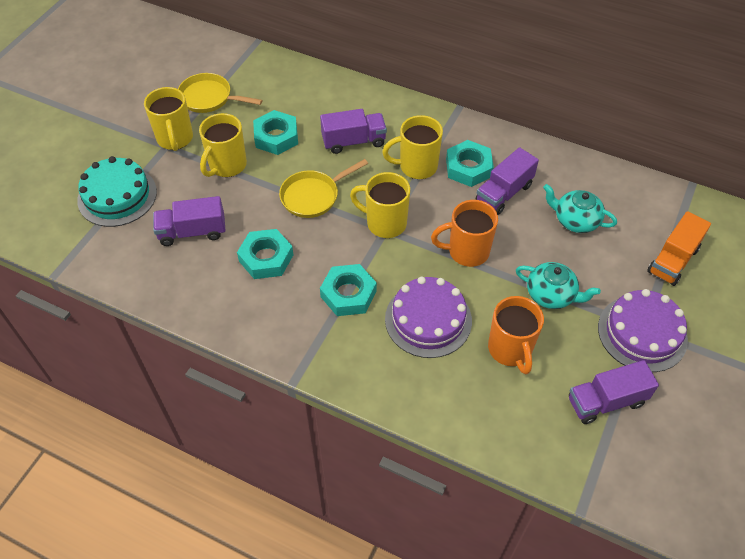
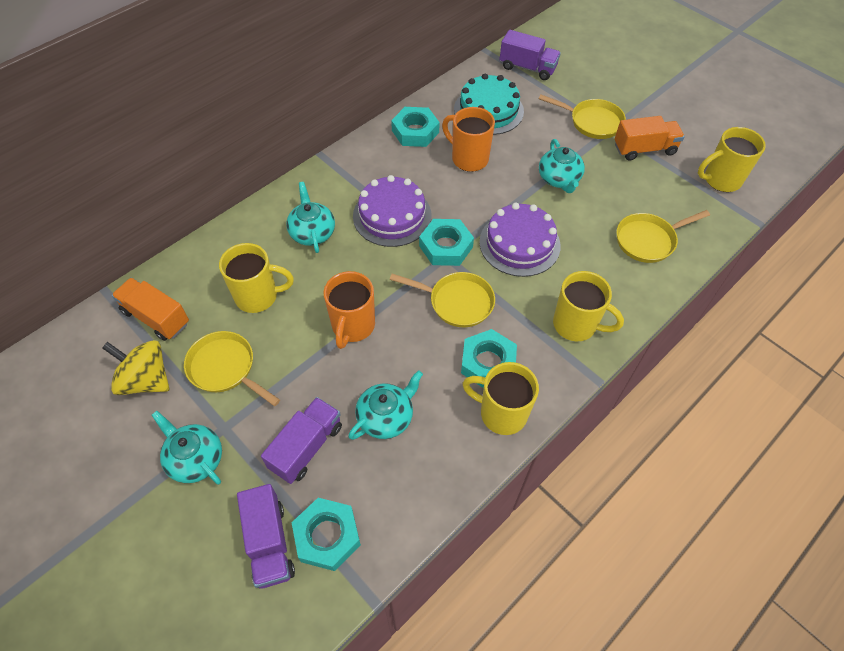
orange truck: 1 -> 2
purple truck: 4 -> 3
turquoise teapot: 2 -> 4
yellow pan: 2 -> 4
yellow spinning top: 0 -> 1

